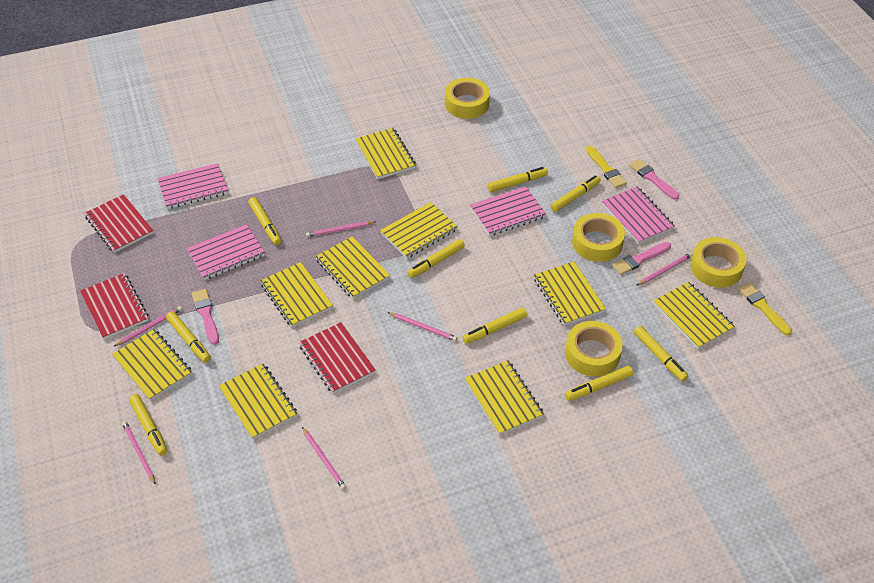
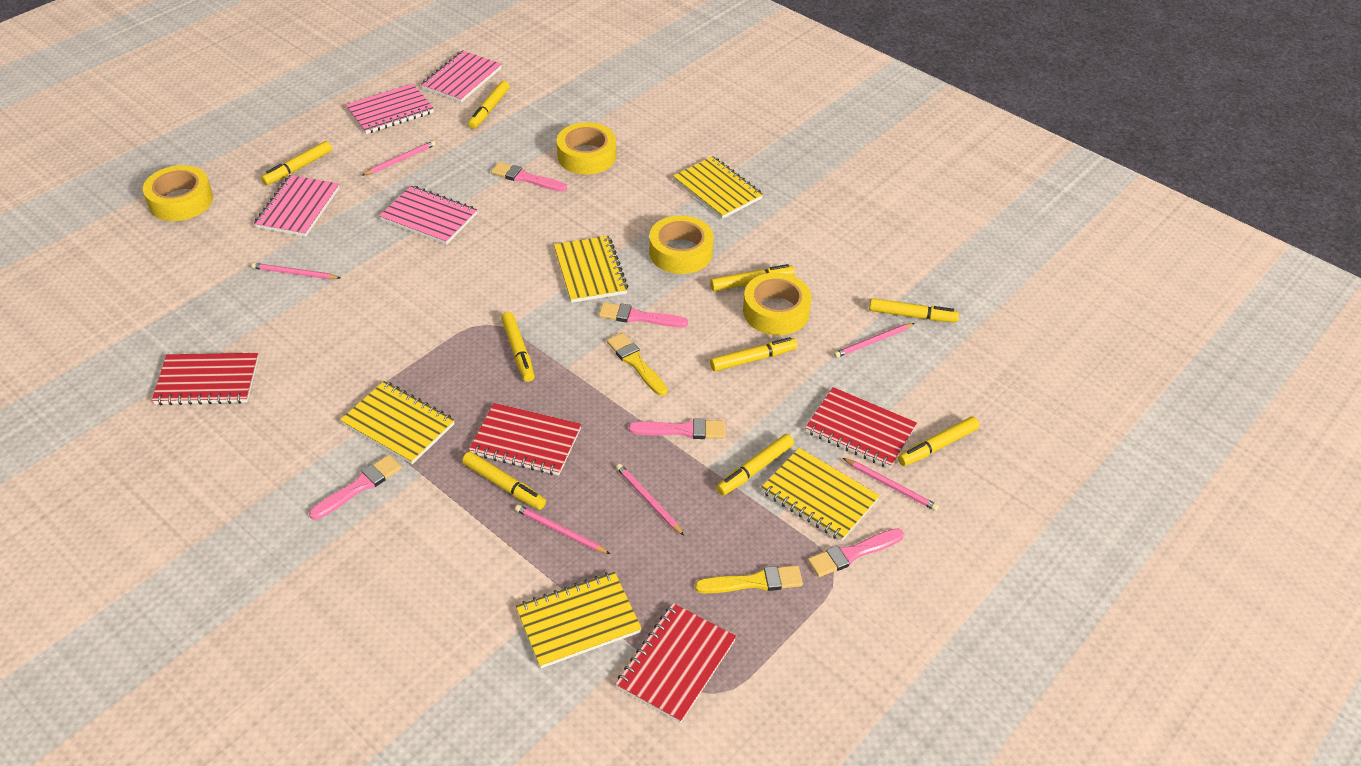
pink brush: 3 -> 5
red notebook: 3 -> 4
yellow notebook: 9 -> 5

